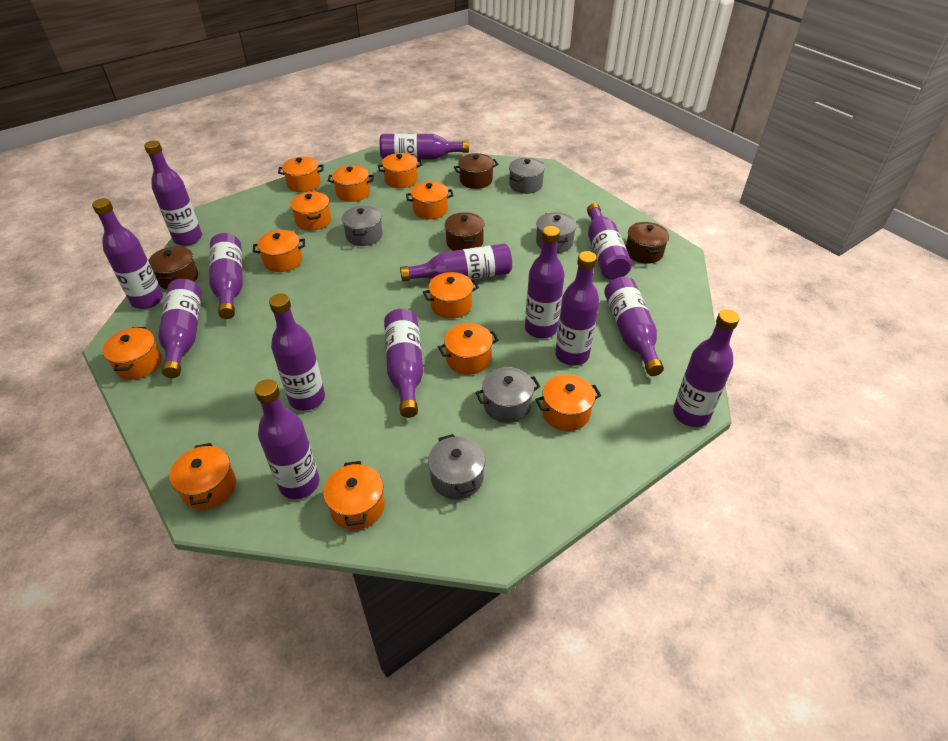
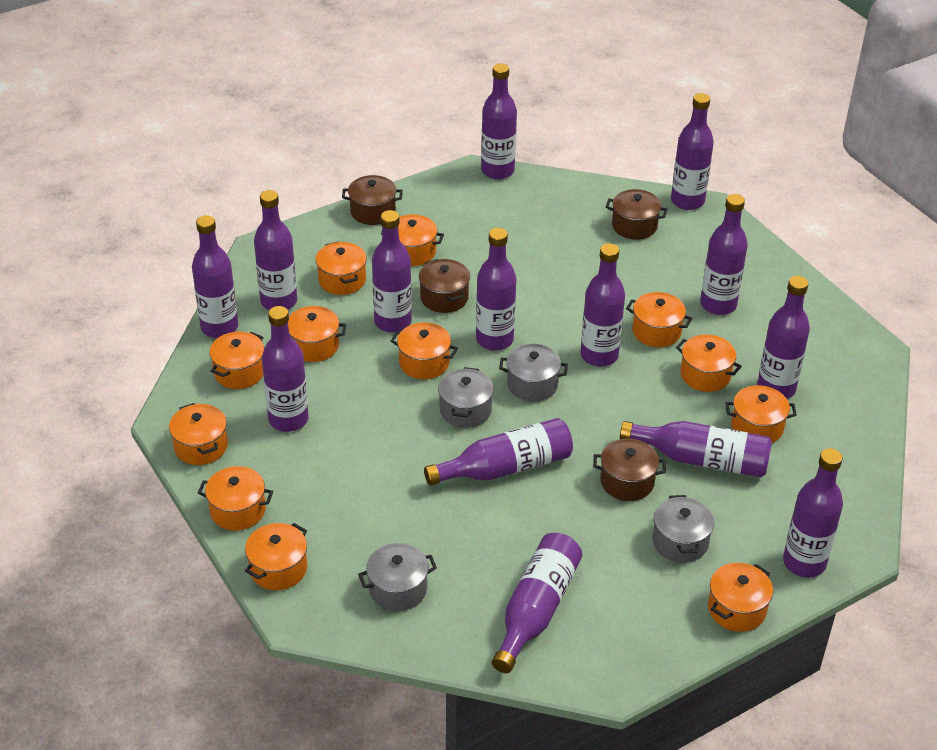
grey pot: 5 -> 4

